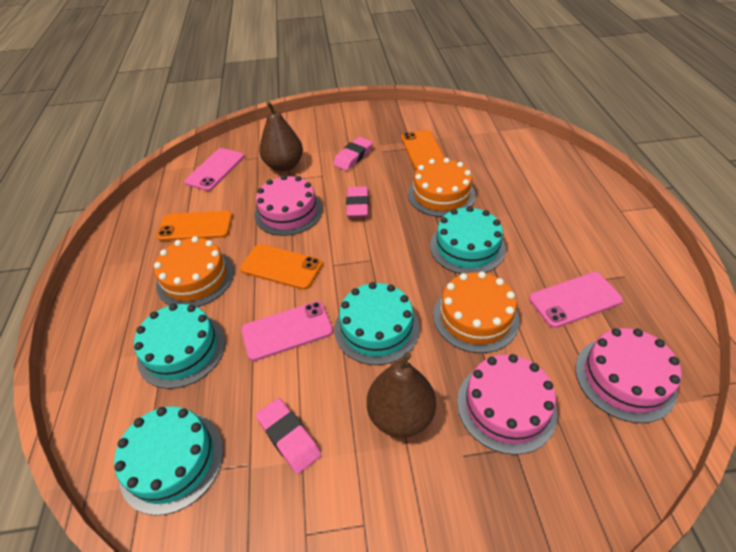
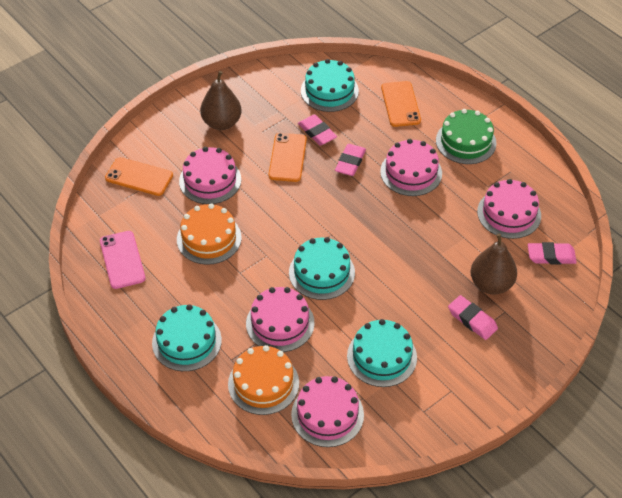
green cake: 0 -> 1
orange cake: 3 -> 2
pink cake: 3 -> 5
pink eraser: 3 -> 4
pink phone: 3 -> 1

